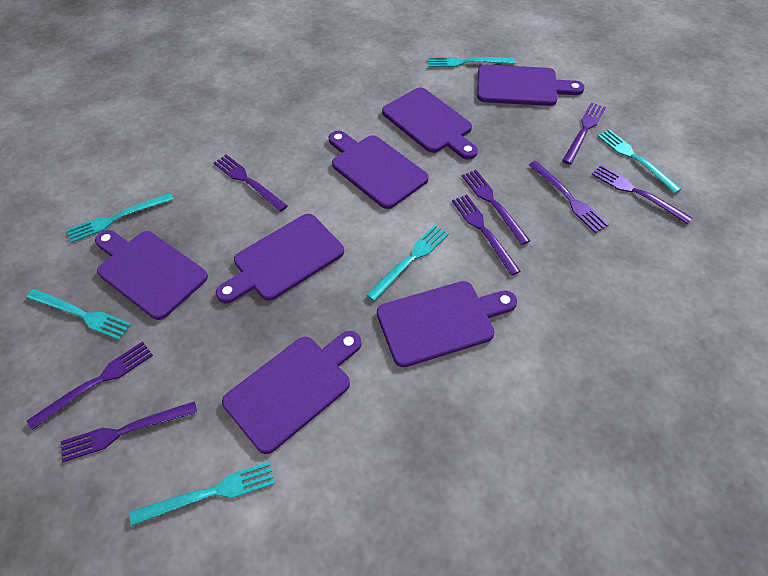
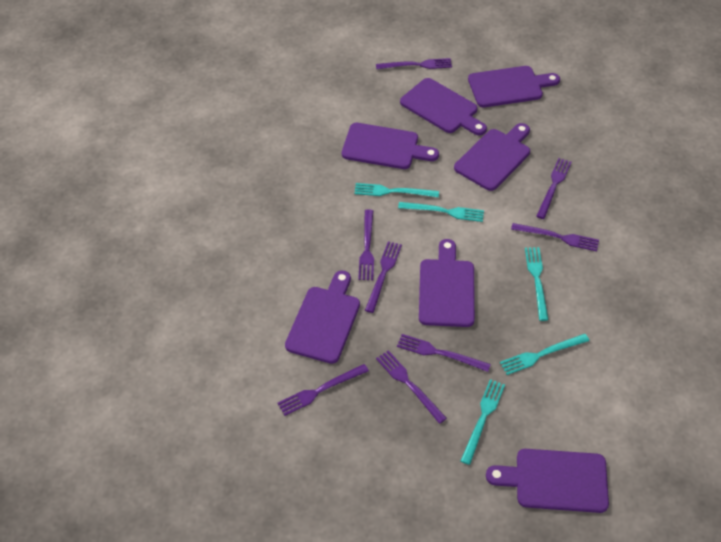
turquoise fork: 6 -> 5

